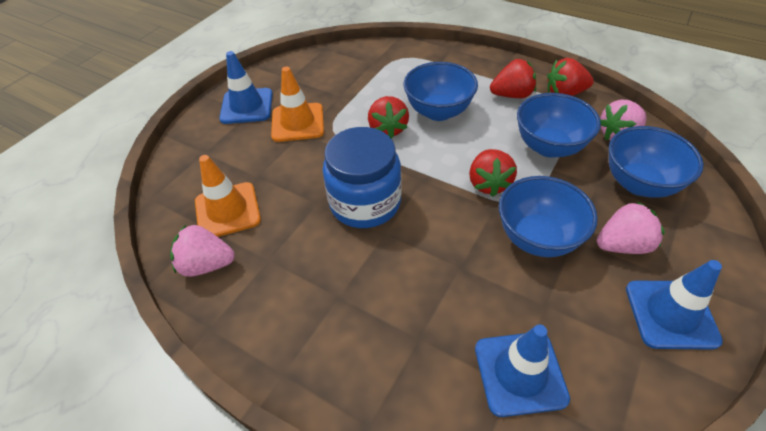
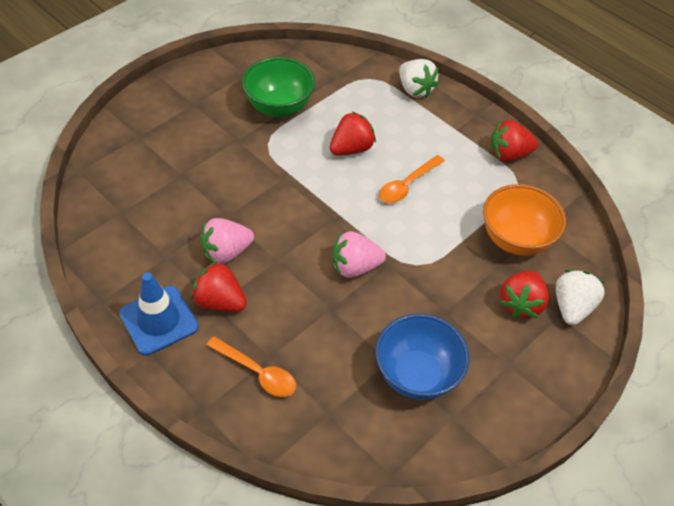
blue bowl: 4 -> 1
blue jar: 1 -> 0
blue traffic cone: 3 -> 1
green bowl: 0 -> 1
orange bowl: 0 -> 1
orange spoon: 0 -> 2
orange traffic cone: 2 -> 0
pink strawberry: 3 -> 2
white strawberry: 0 -> 2

